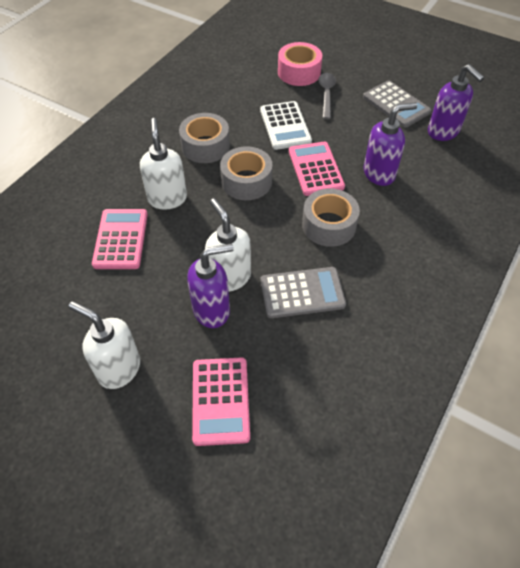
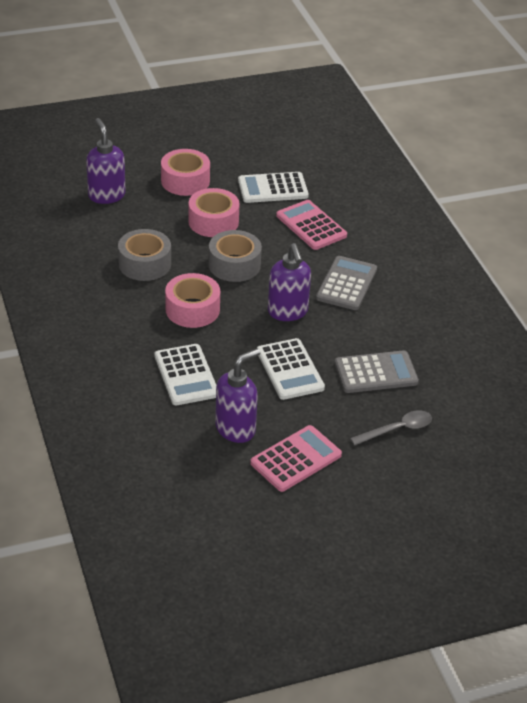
grey tape: 3 -> 2
pink calculator: 3 -> 2
pink tape: 1 -> 3
white calculator: 1 -> 3
white soap dispenser: 3 -> 0

